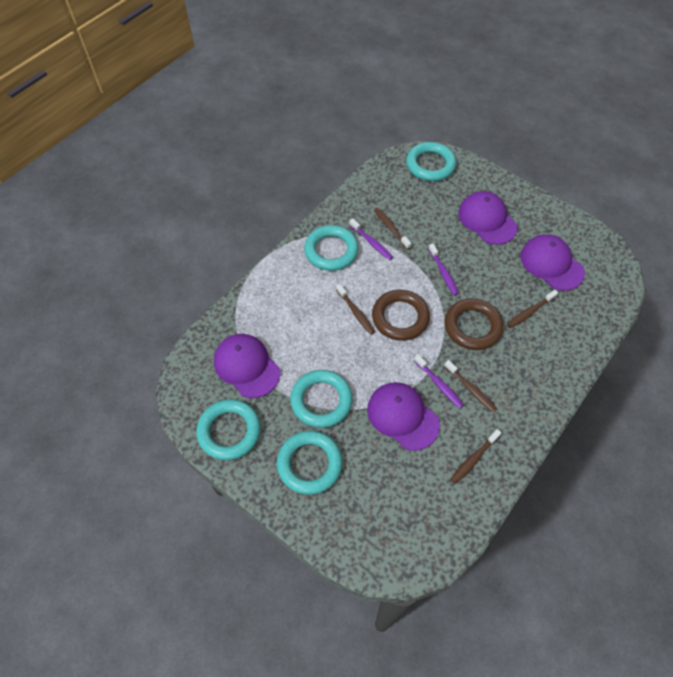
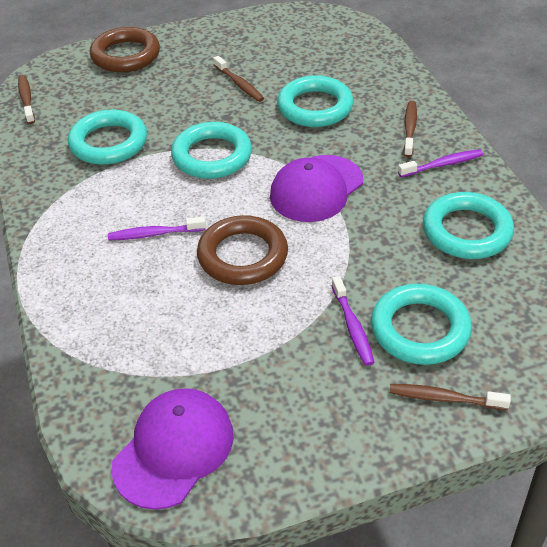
brown toothbrush: 5 -> 4
purple cap: 4 -> 2

